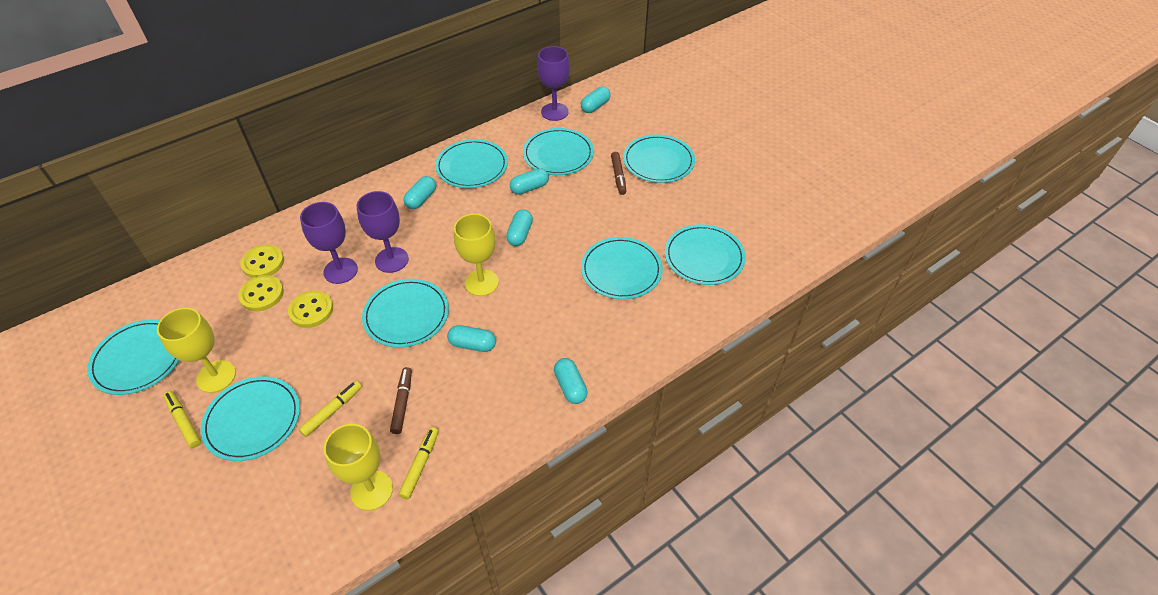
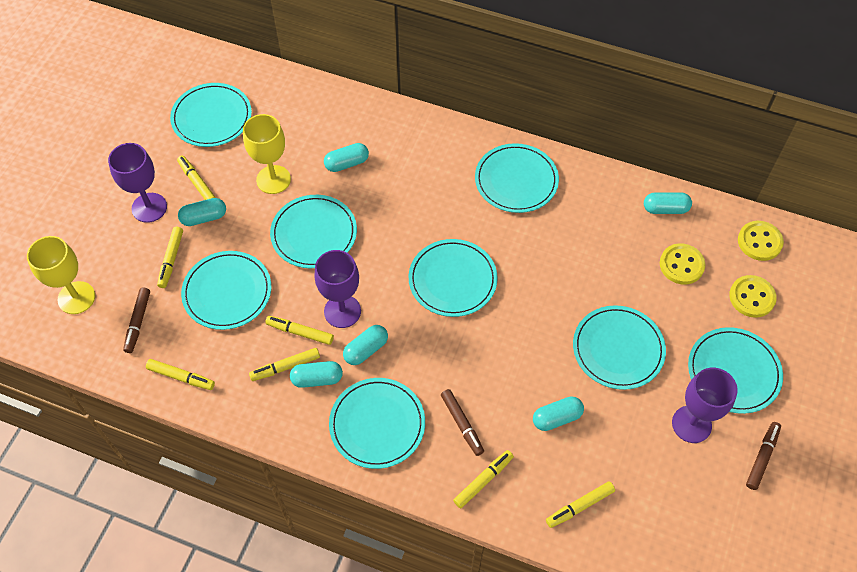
brown marker: 2 -> 3
yellow goblet: 3 -> 2
yellow marker: 3 -> 7

